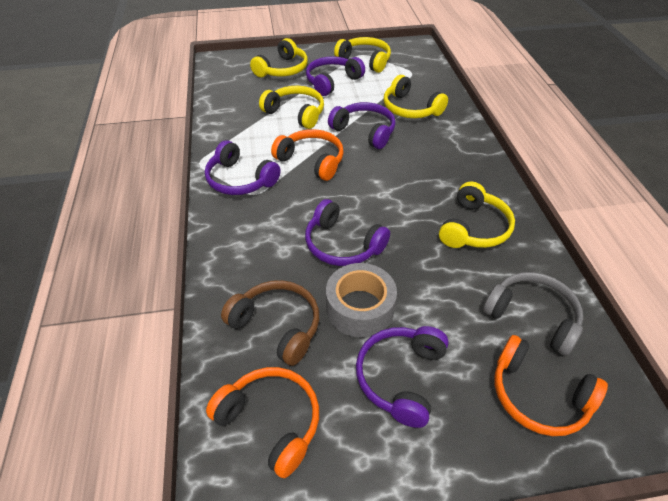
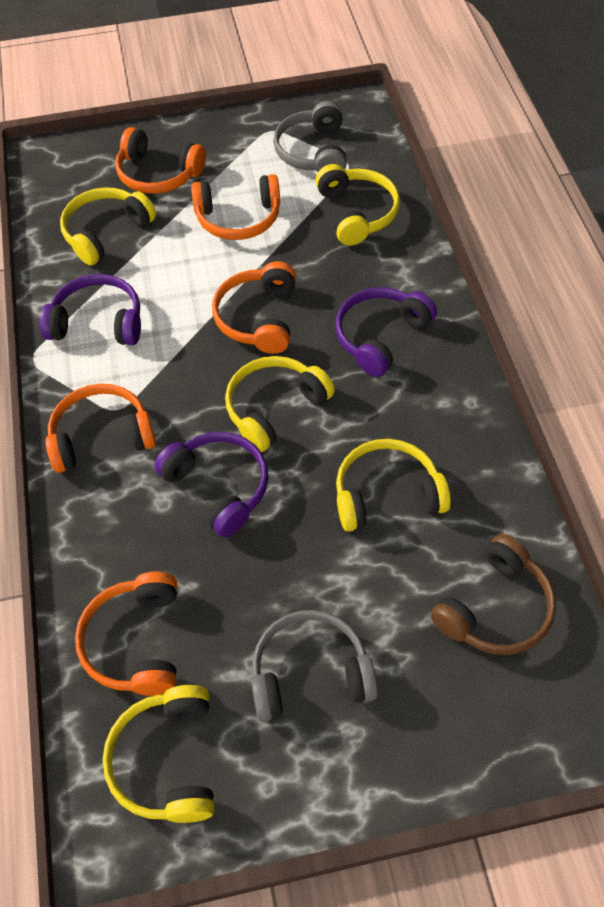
grey headphones: 1 -> 2
grey tape: 1 -> 0
orange headphones: 3 -> 5
purple headphones: 5 -> 3

